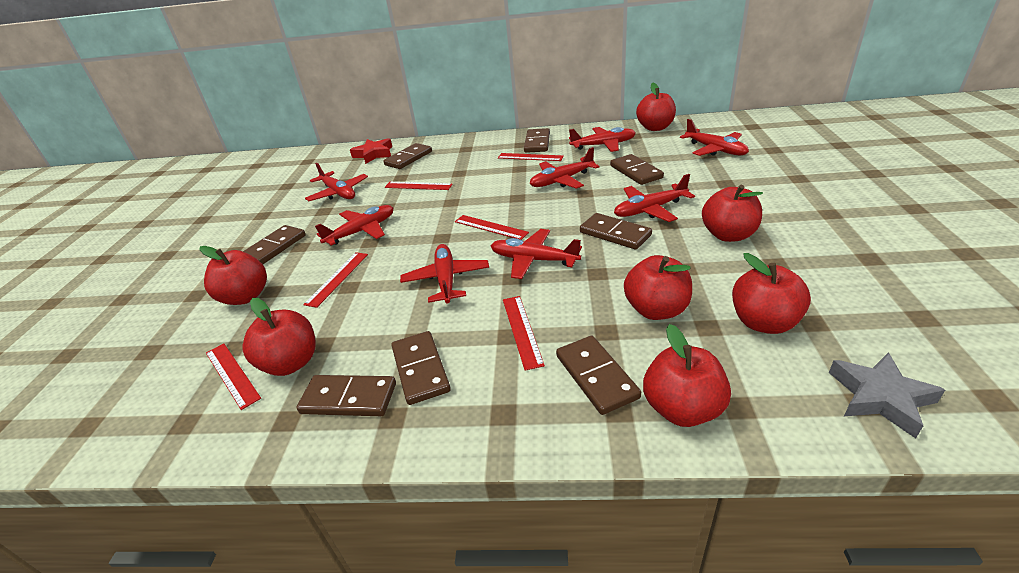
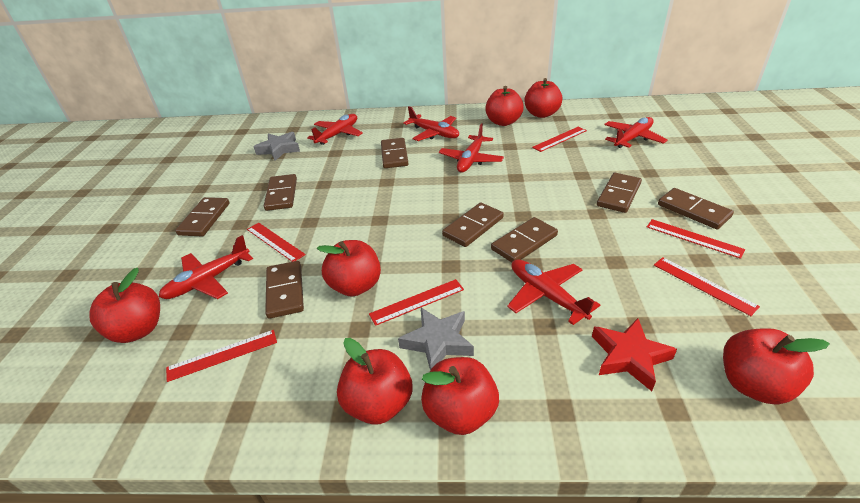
grey star: 1 -> 2
red plane: 8 -> 6

